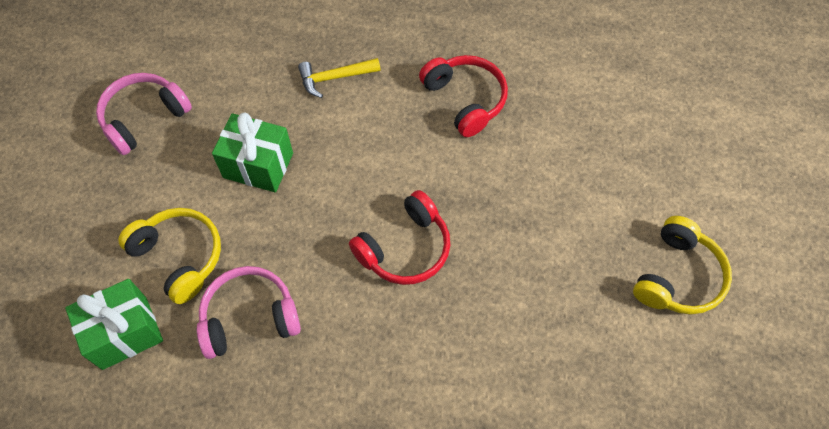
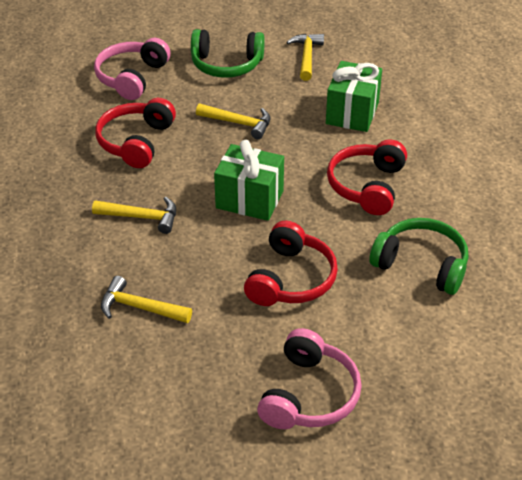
green headphones: 0 -> 2
red headphones: 2 -> 3
yellow hammer: 1 -> 4
yellow headphones: 2 -> 0

